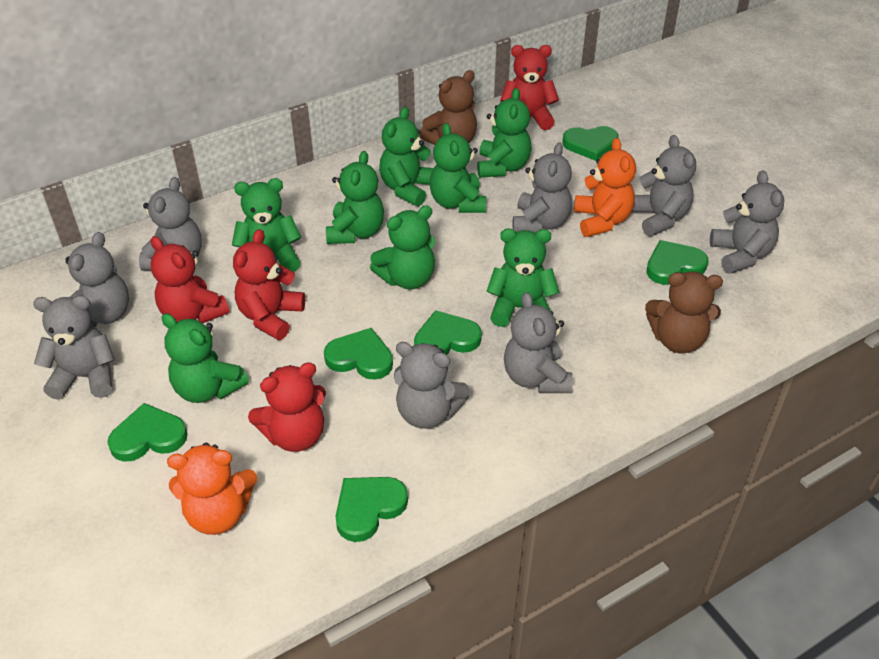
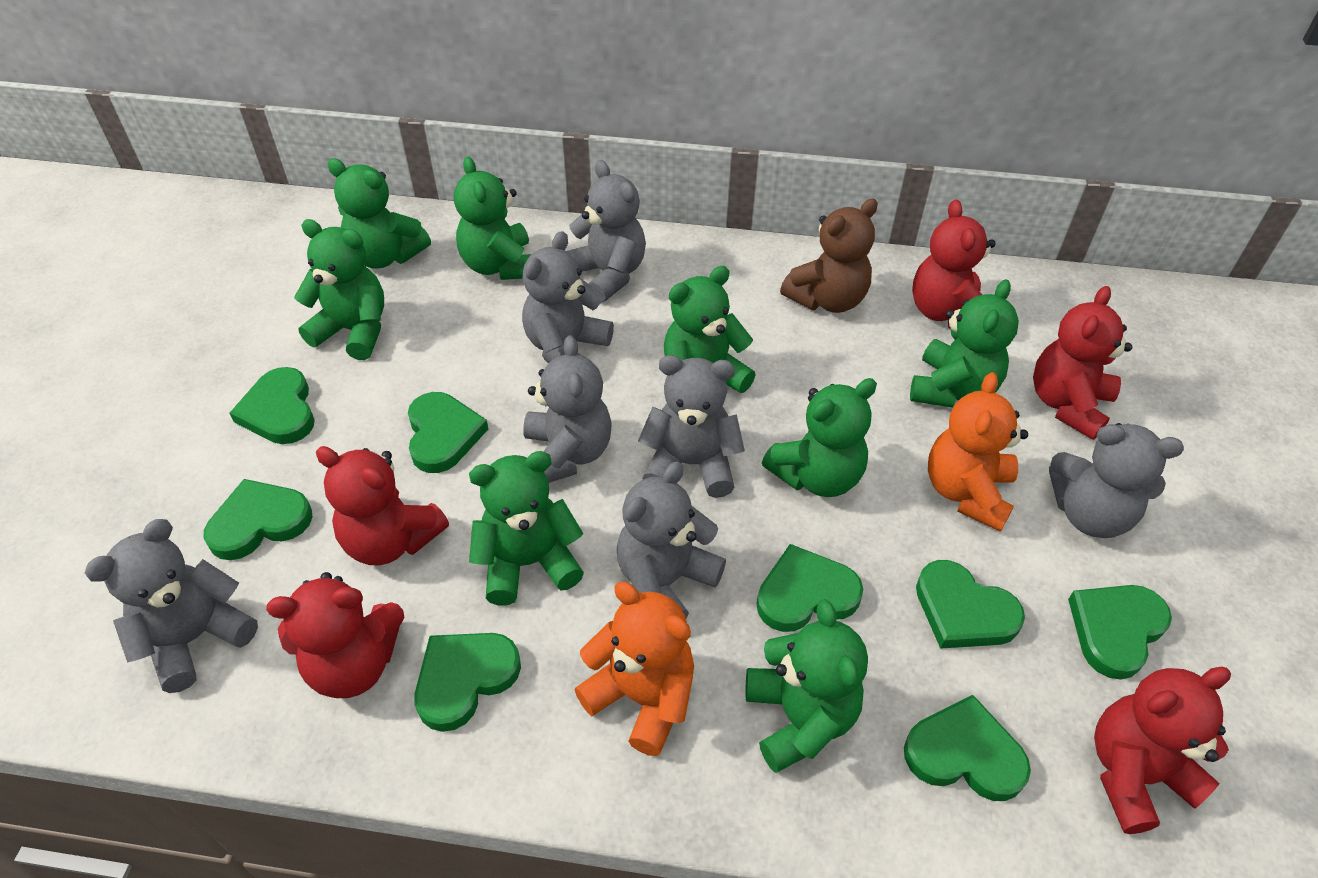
brown teddy bear: 2 -> 1
green heart: 6 -> 8
grey teddy bear: 8 -> 7
red teddy bear: 4 -> 5

